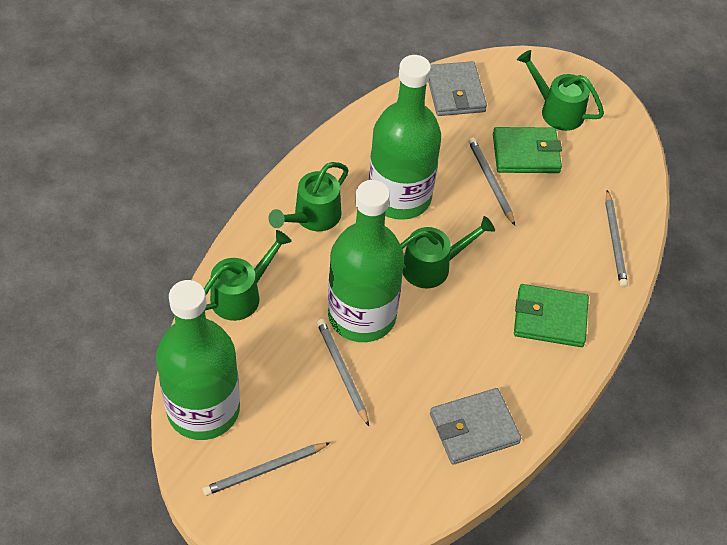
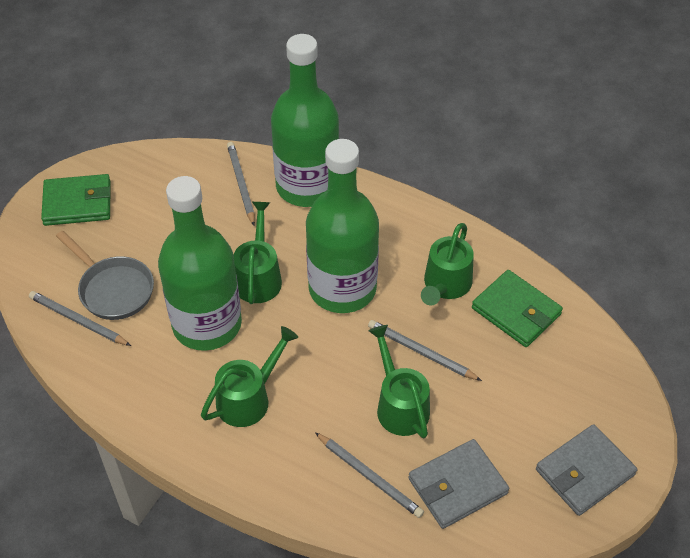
grey pan: 0 -> 1

